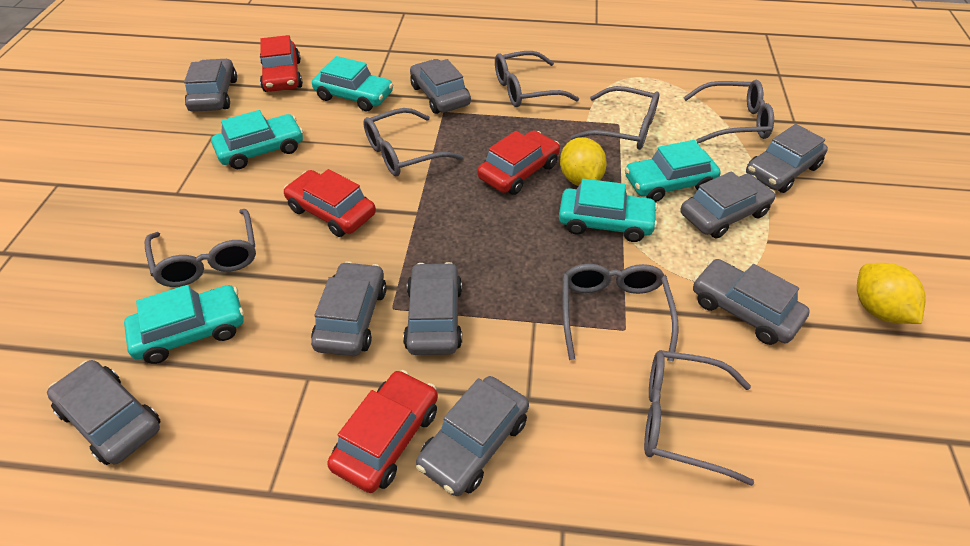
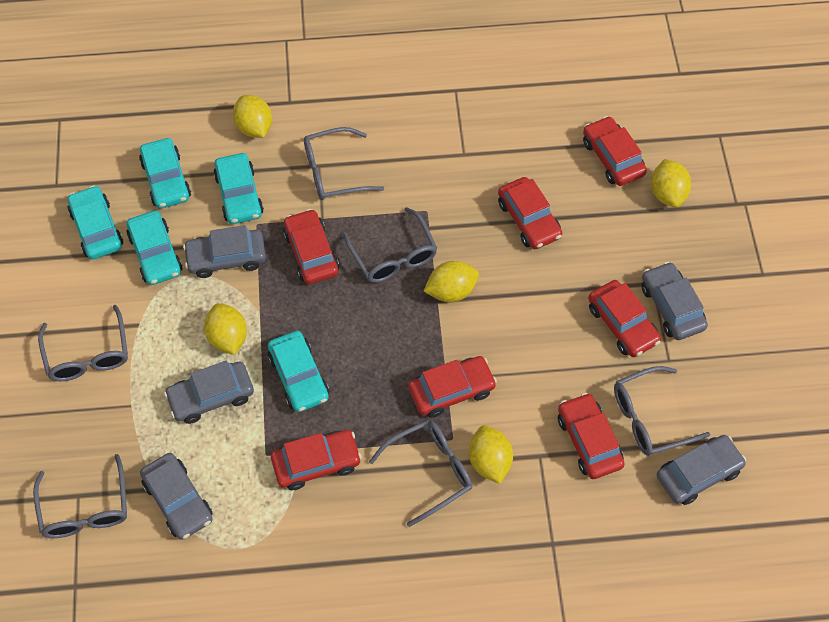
grey car: 9 -> 5
grey glasses: 7 -> 6
red car: 4 -> 7
yellow lemon: 2 -> 5

